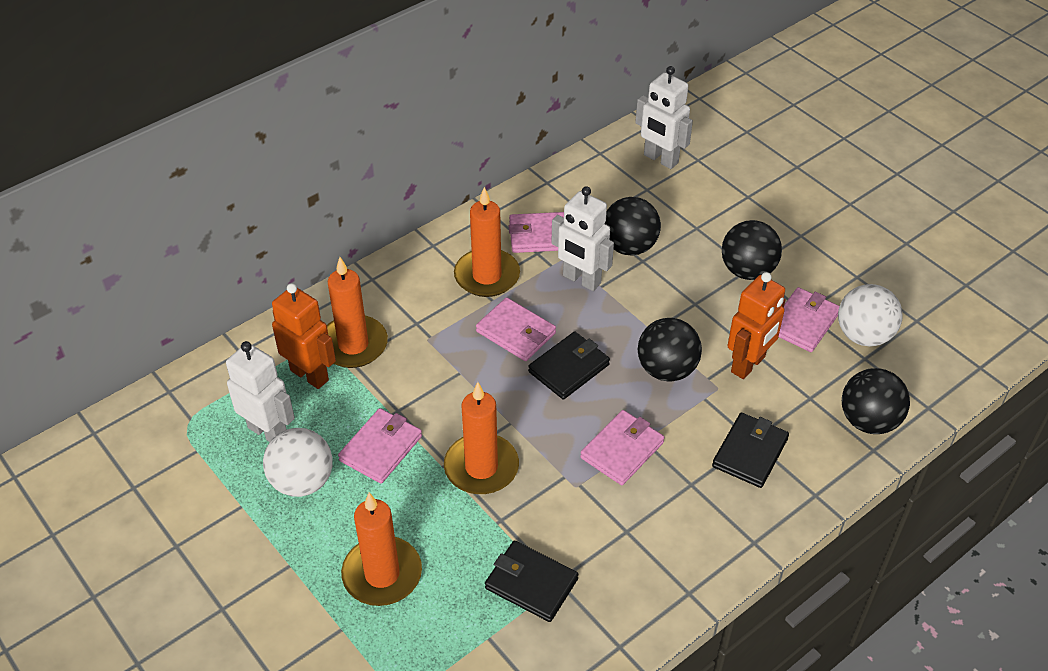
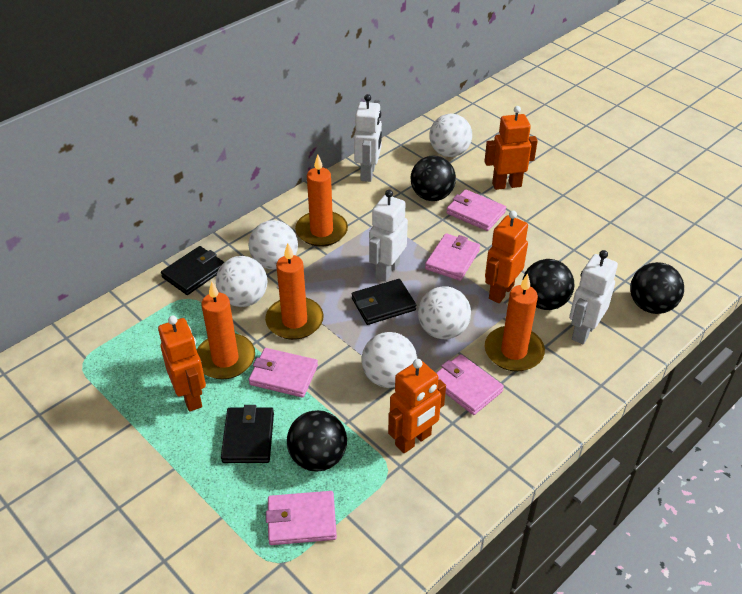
orange robot: 2 -> 4
white ball: 2 -> 5

